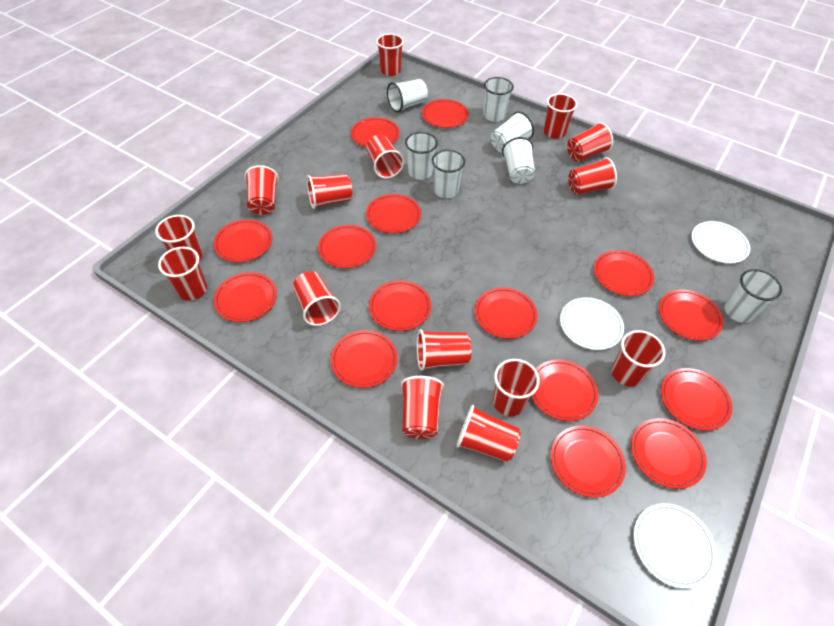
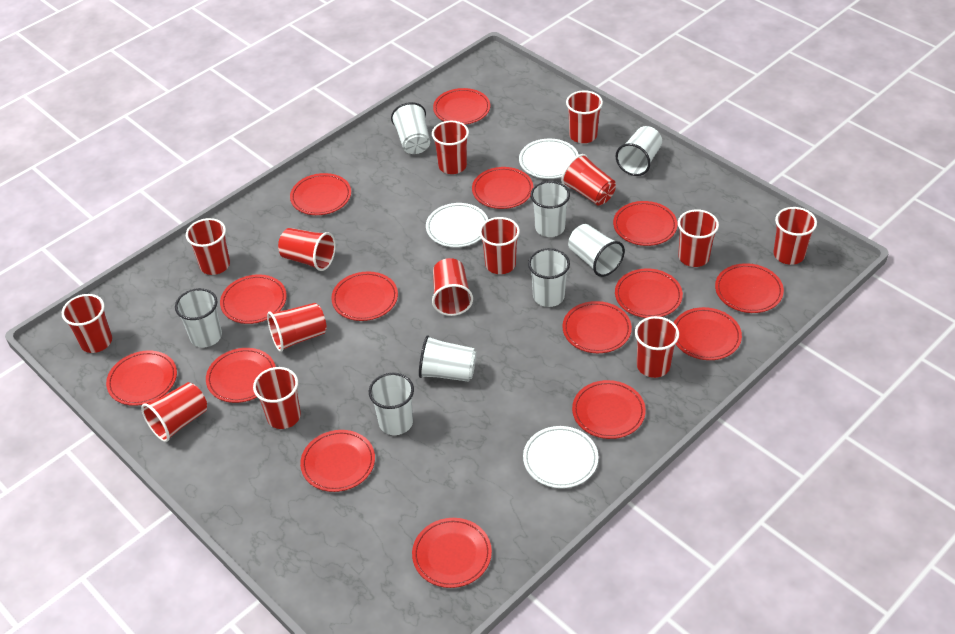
red cup: 15 -> 14
white cup: 7 -> 8

